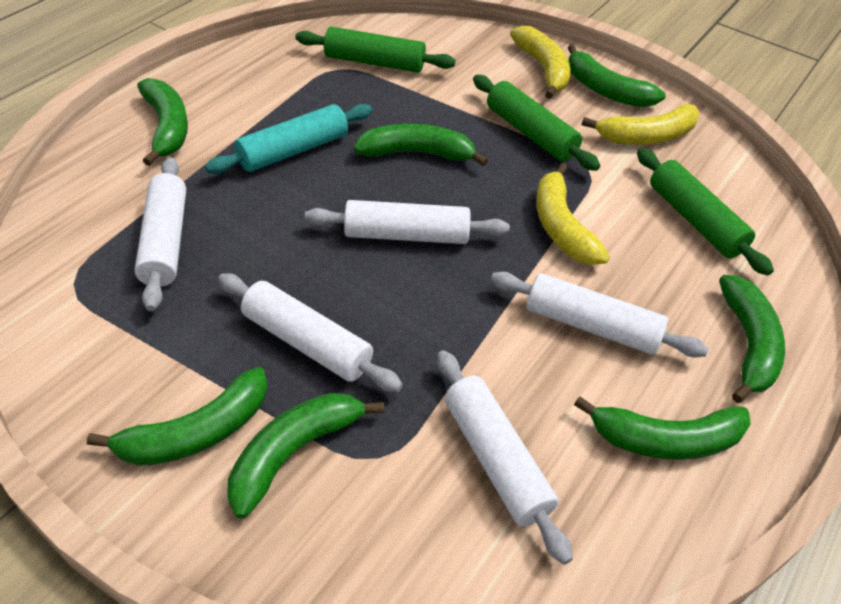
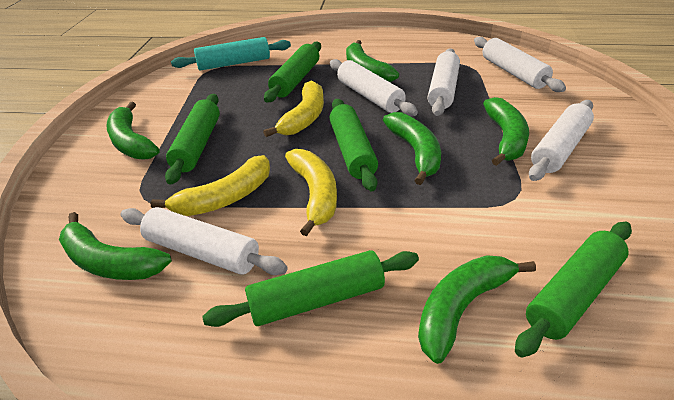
green banana: 7 -> 6
green rolling pin: 3 -> 5

